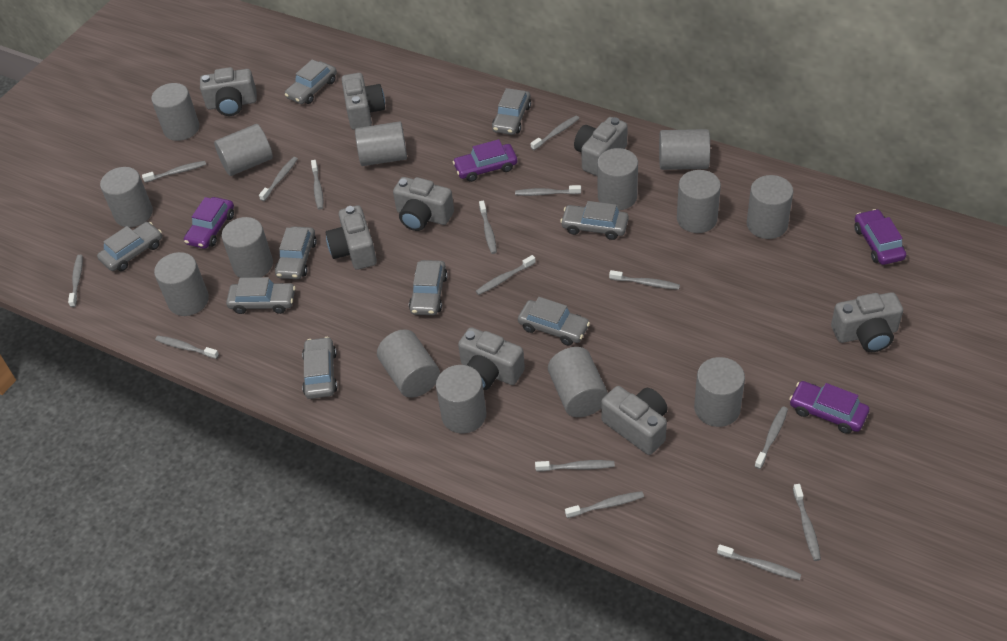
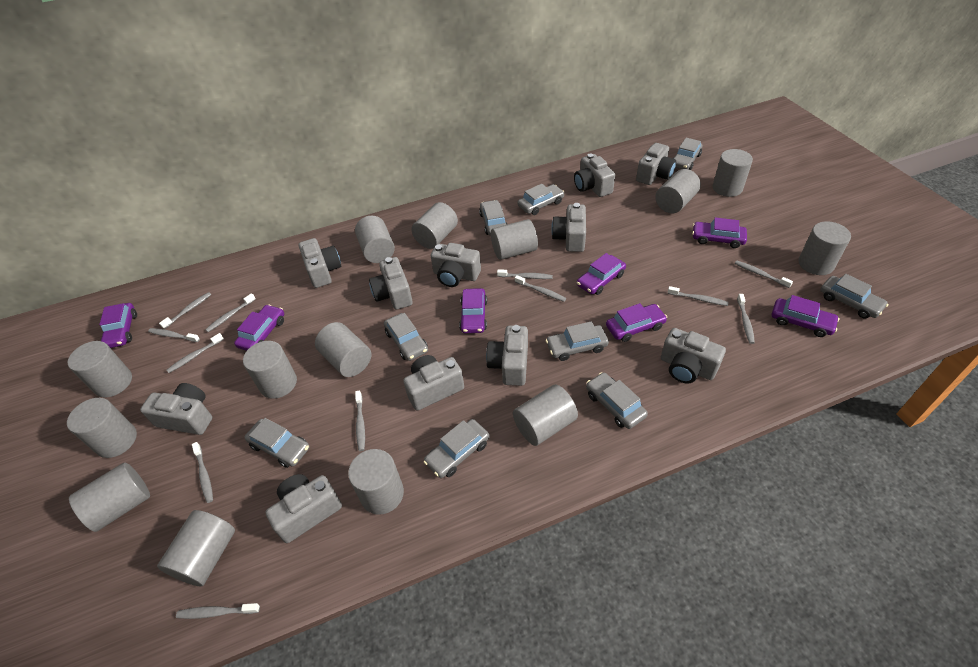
grey camera: 8 -> 11
grey toothbrush: 15 -> 12
purple car: 4 -> 7

